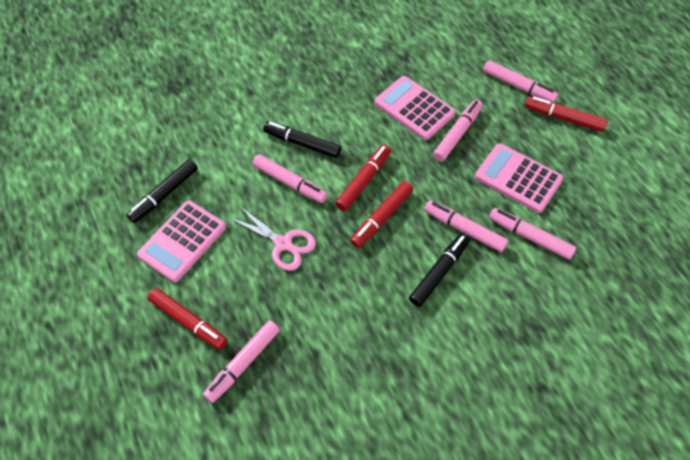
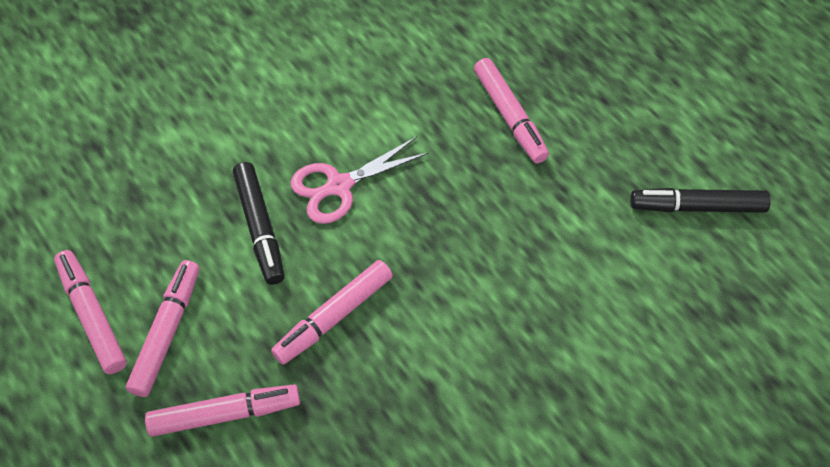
black marker: 3 -> 2
pink calculator: 3 -> 0
pink marker: 6 -> 5
red marker: 4 -> 0

